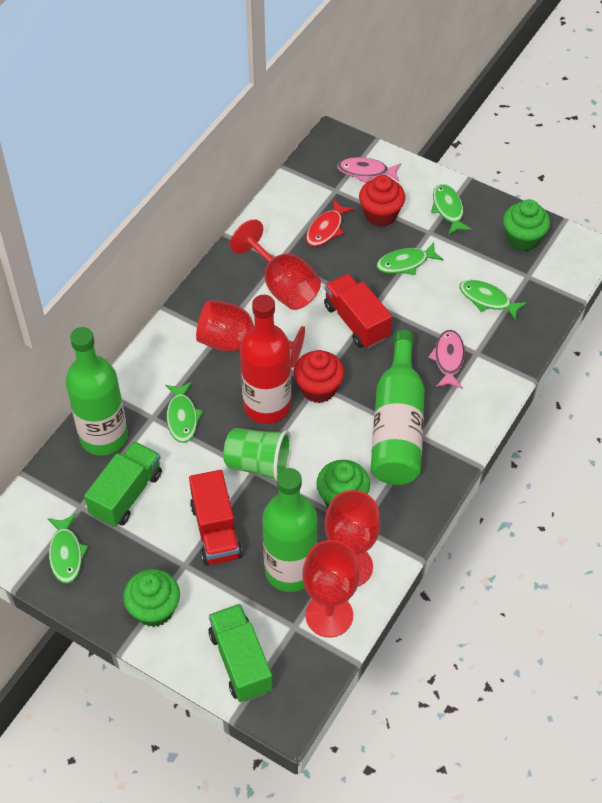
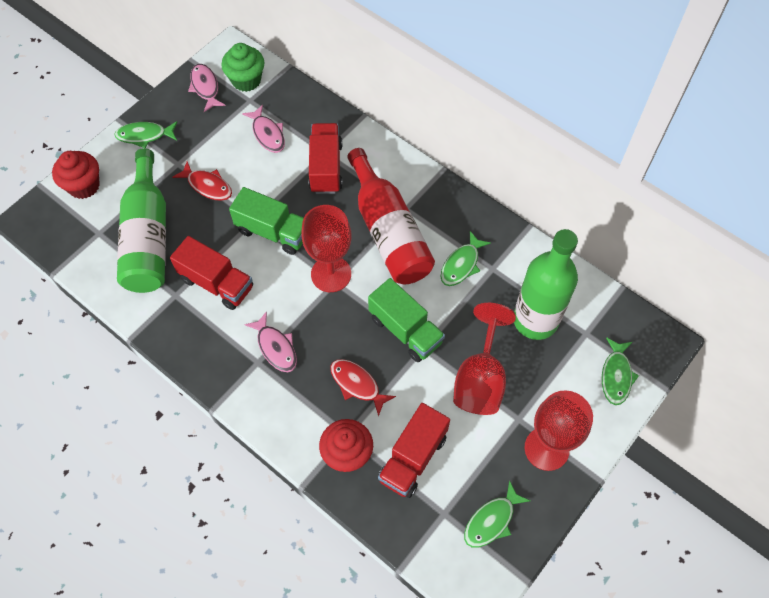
green bottle: 3 -> 2
green cup: 1 -> 0
green cupcake: 3 -> 1
green fish: 5 -> 4
pink fish: 2 -> 3
red fish: 1 -> 2
red goblet: 4 -> 3
red truck: 2 -> 3

